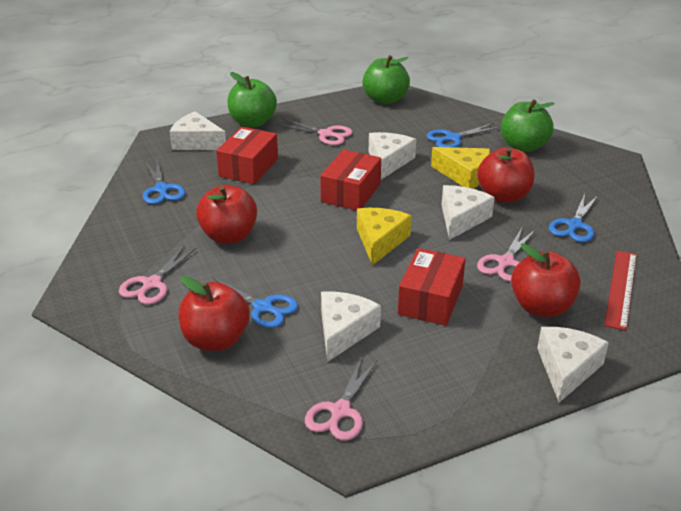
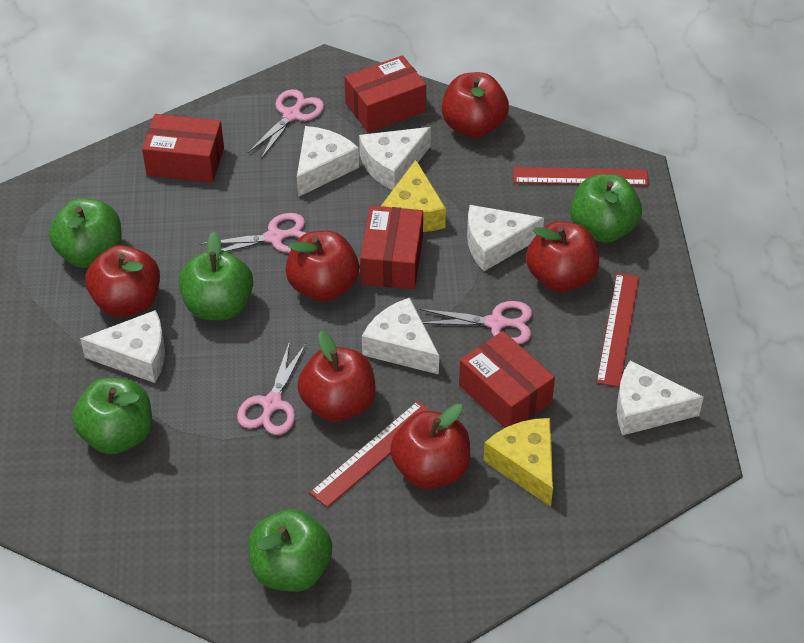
blue scissors: 4 -> 0
green apple: 3 -> 5
red apple: 4 -> 6
red box: 3 -> 4
red ruler: 1 -> 3
white cheese: 5 -> 6

